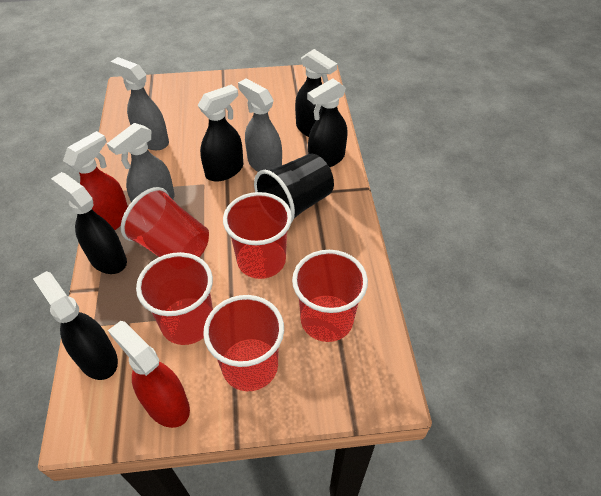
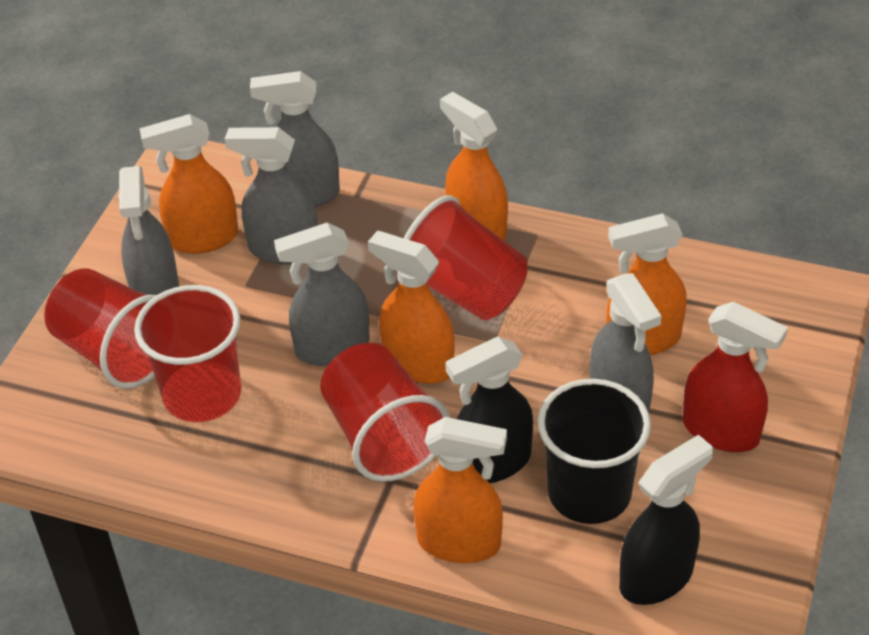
black spray bottle: 5 -> 2
grey spray bottle: 3 -> 5
orange spray bottle: 0 -> 5
red cup: 5 -> 4
red spray bottle: 2 -> 1

